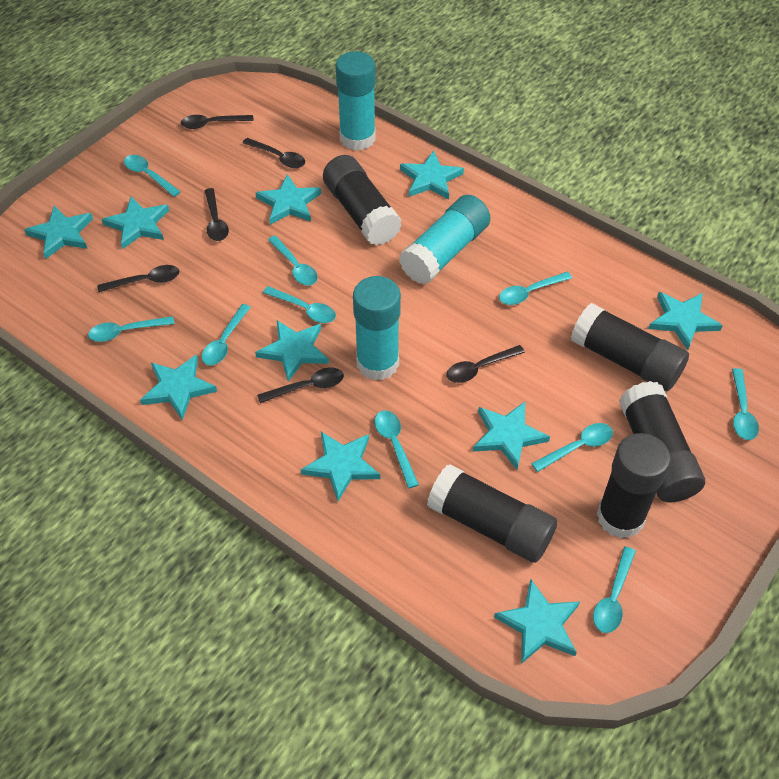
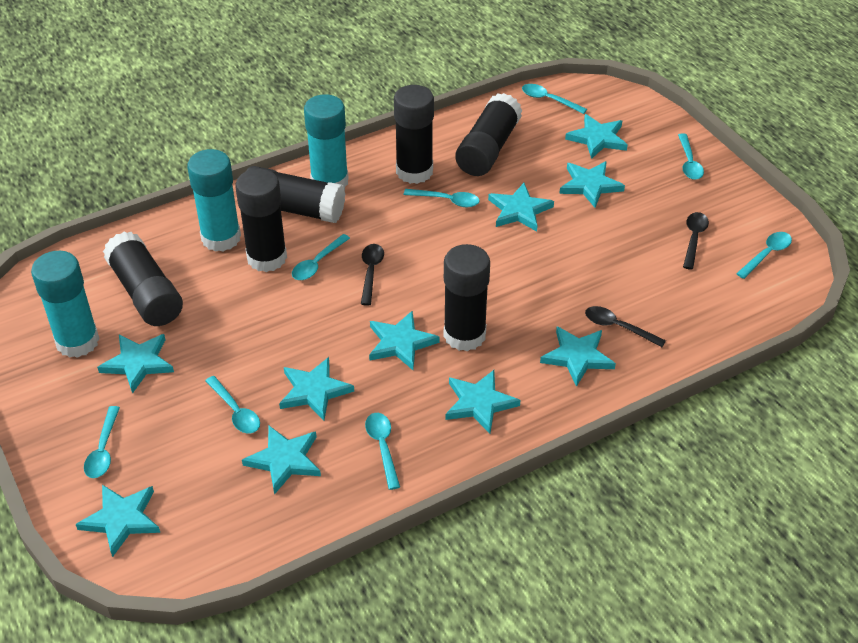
black glue stick: 5 -> 6
black spoon: 6 -> 3
turquoise spoon: 10 -> 8

